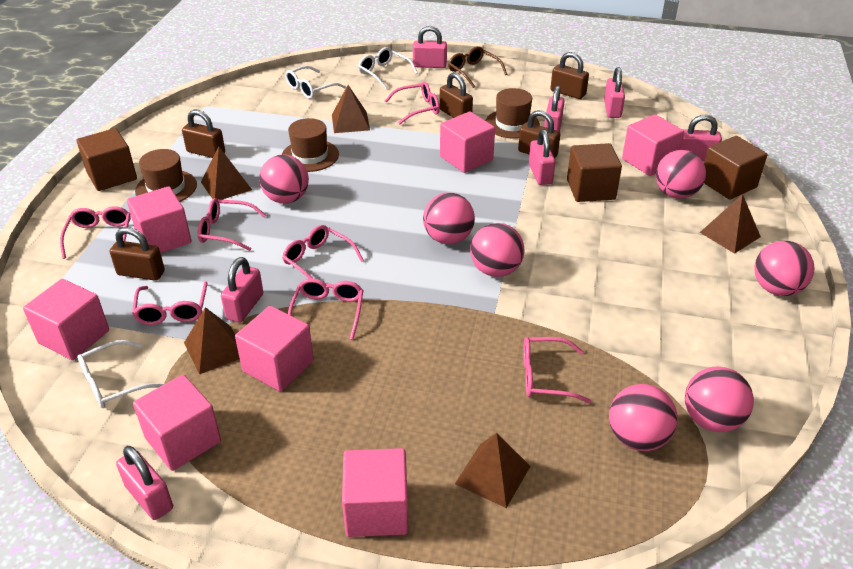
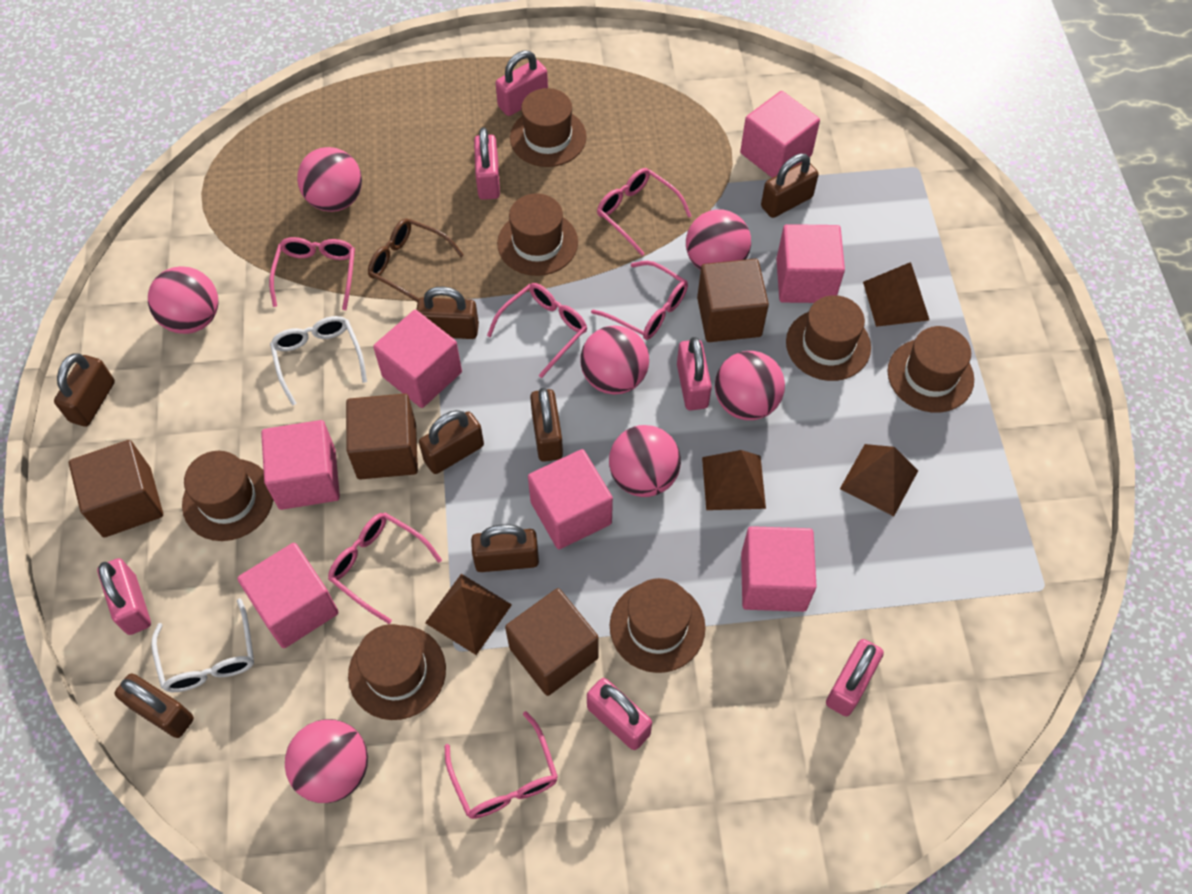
brown cube: 3 -> 4
brown hat: 3 -> 7
brown padlock: 5 -> 7
brown pyramid: 5 -> 4
pink glasses: 7 -> 6
pink padlock: 7 -> 6
white glasses: 3 -> 2

